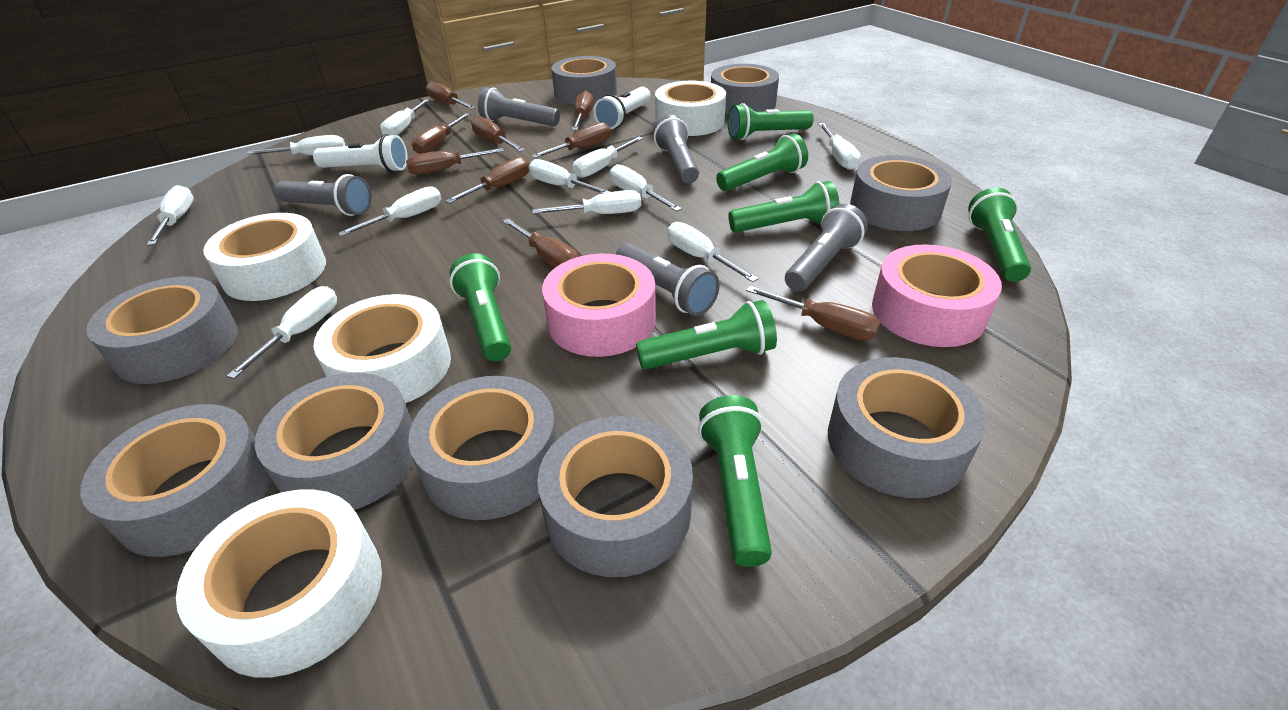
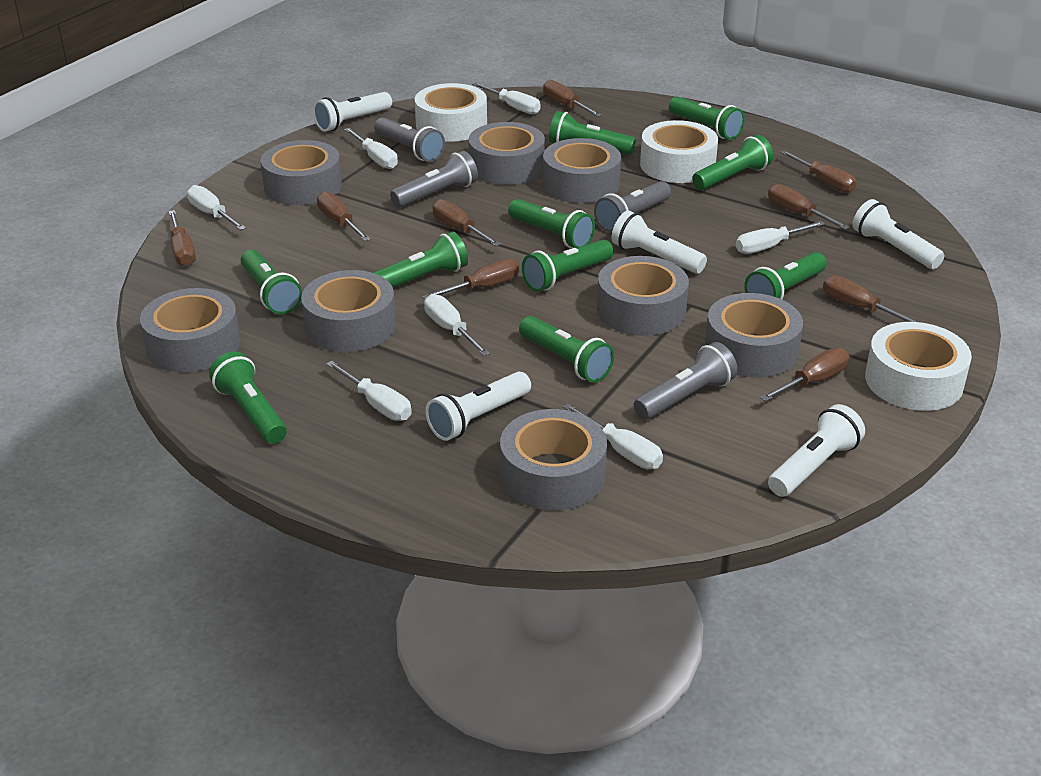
green flashlight: 7 -> 10
grey flashlight: 5 -> 4
grey tape: 9 -> 8
pink tape: 2 -> 0
white flashlight: 2 -> 5
white screwdriver: 11 -> 7
white tape: 4 -> 3

